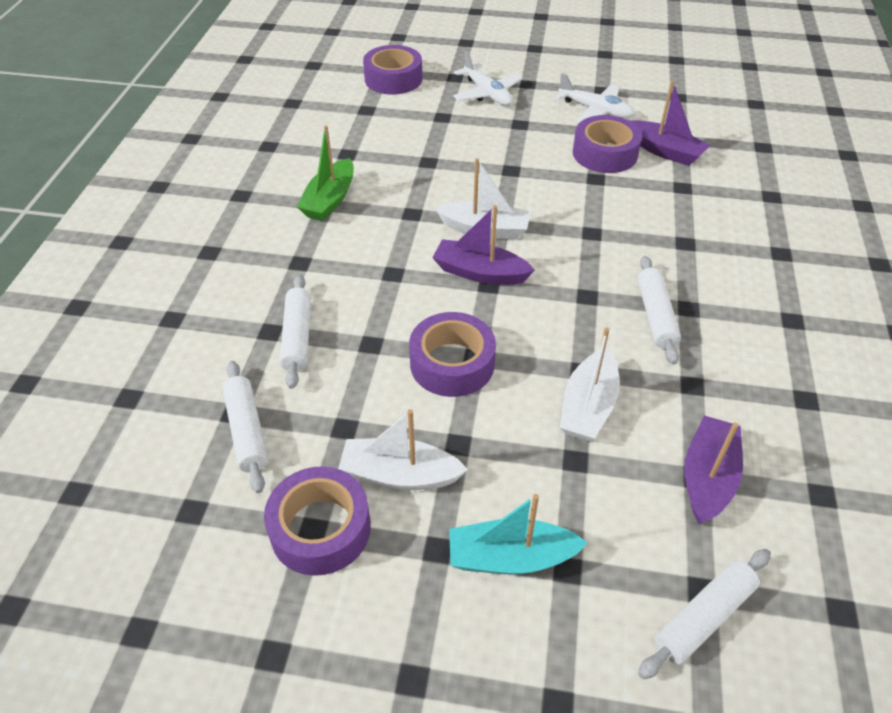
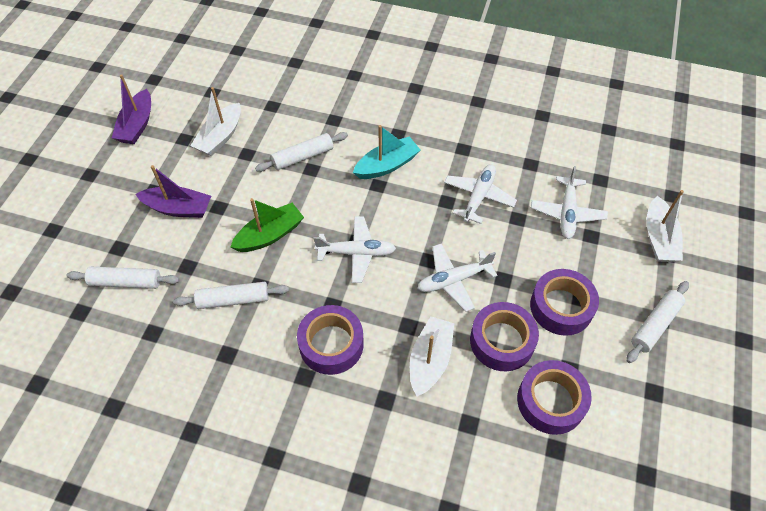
purple boat: 3 -> 2
white plane: 2 -> 4

